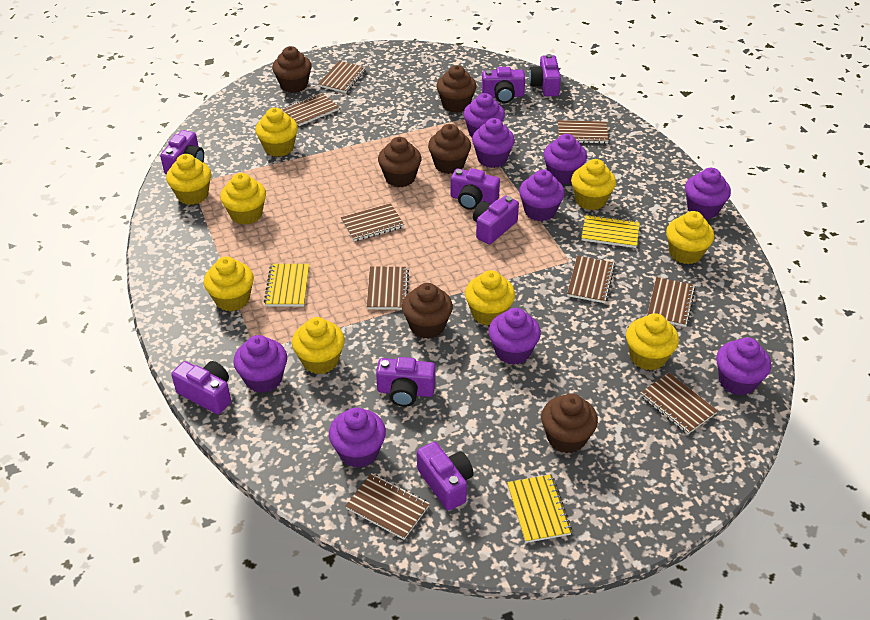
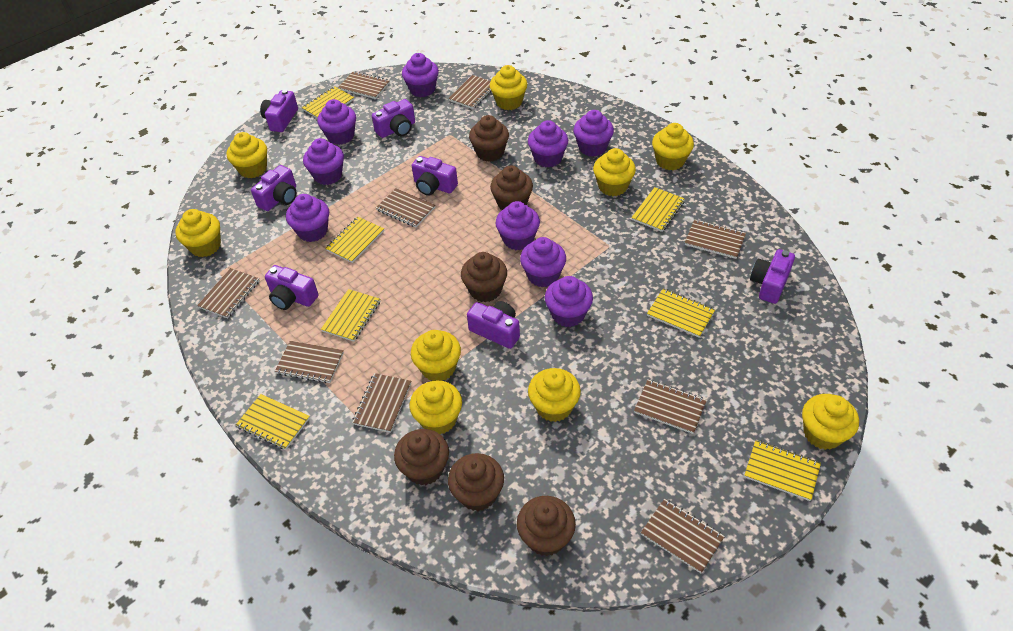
purple camera: 8 -> 7
yellow notebook: 3 -> 7

